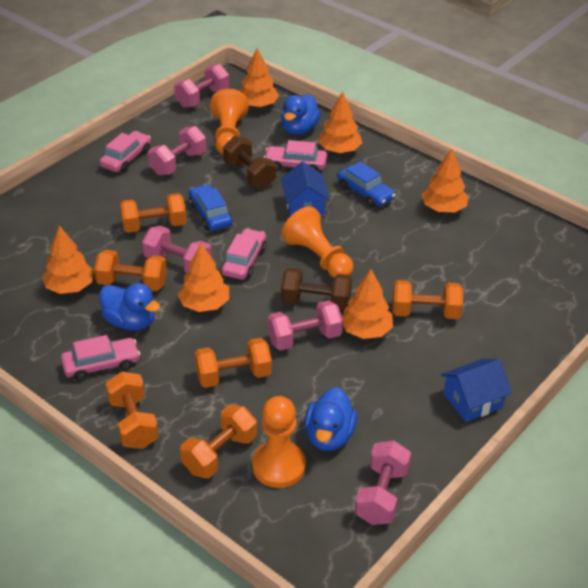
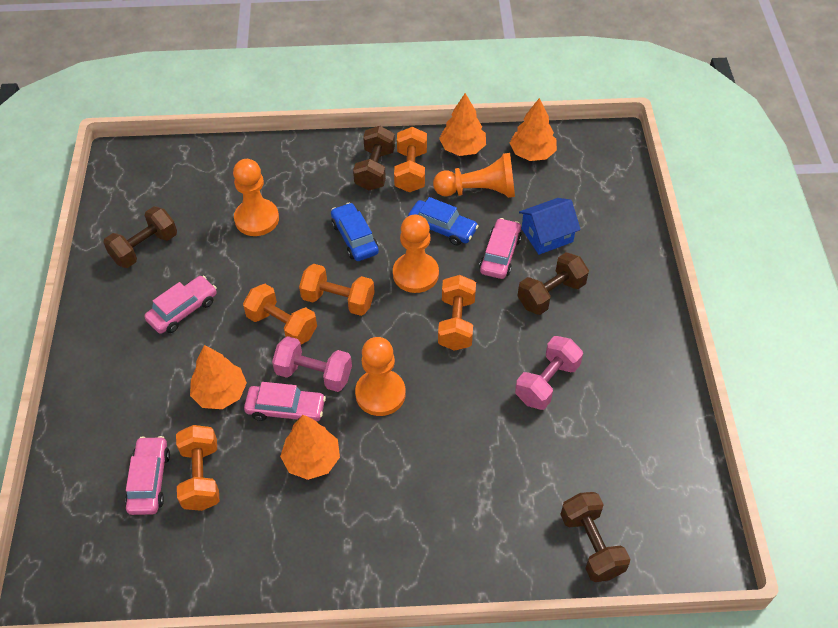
blue duck: 3 -> 0
blue house: 2 -> 1
brown dumbbell: 2 -> 4
orange dumbbell: 6 -> 5
orange pawn: 3 -> 4
orange tree: 6 -> 4
pink dumbbell: 5 -> 2

